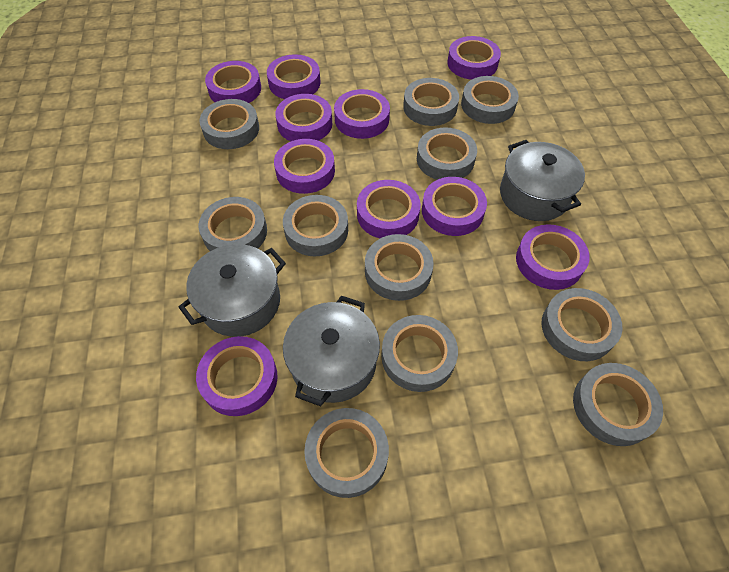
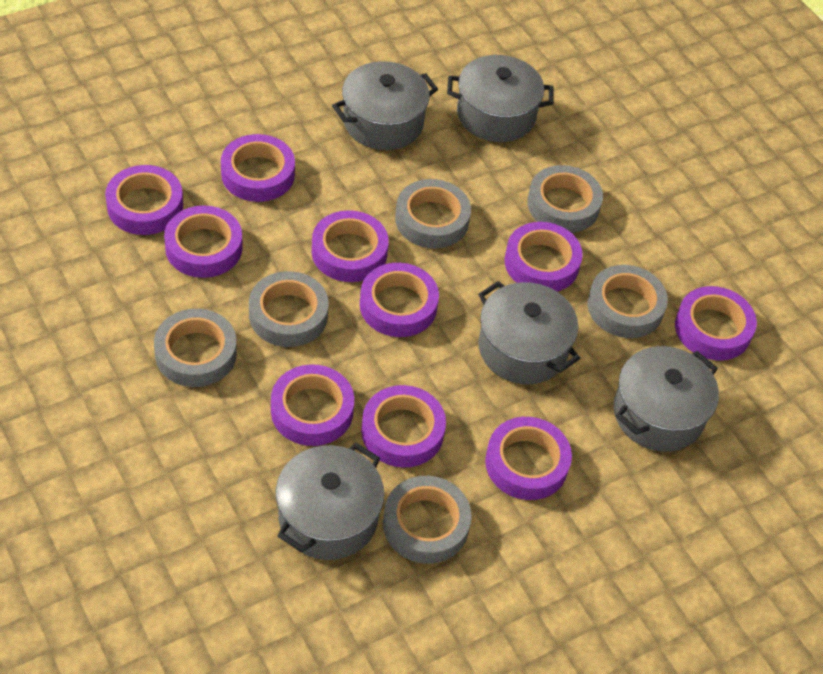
grey pot: 3 -> 5
grey tape: 11 -> 6

